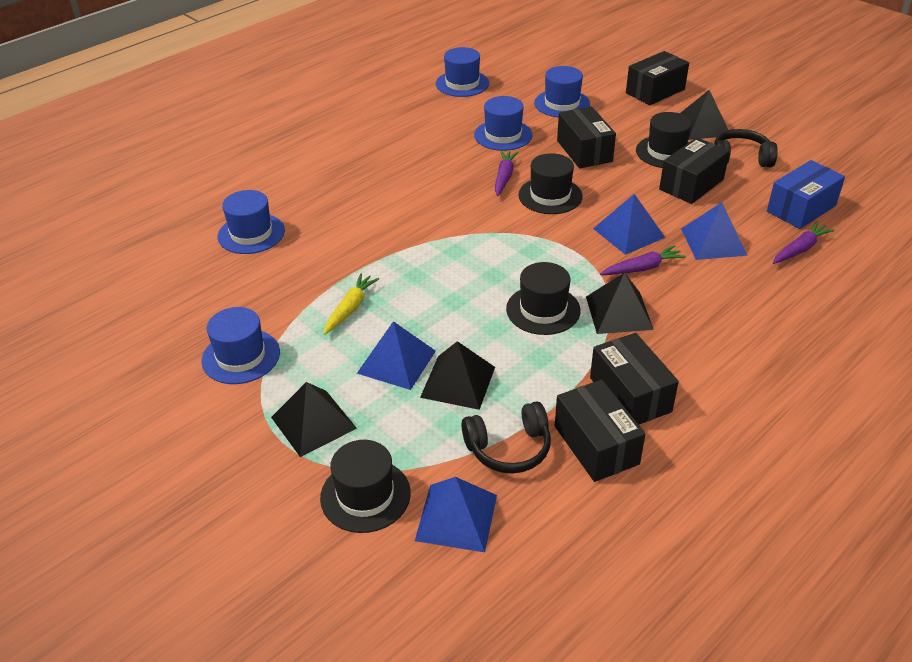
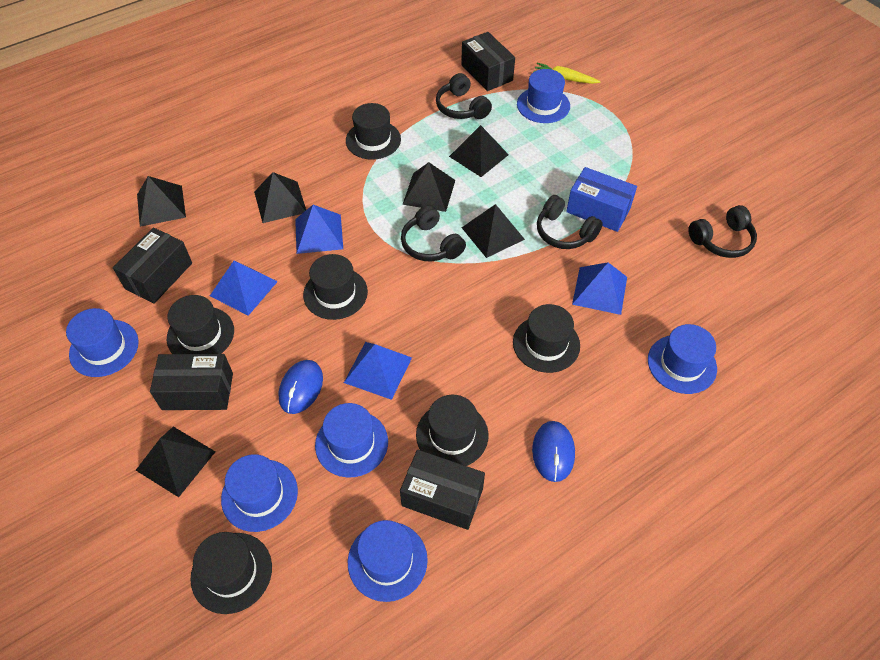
black box: 5 -> 4
black hat: 4 -> 6
black headphones: 2 -> 4
black pyramid: 4 -> 6
blue hat: 5 -> 6
blue mouse: 0 -> 2
purple carrot: 3 -> 0

